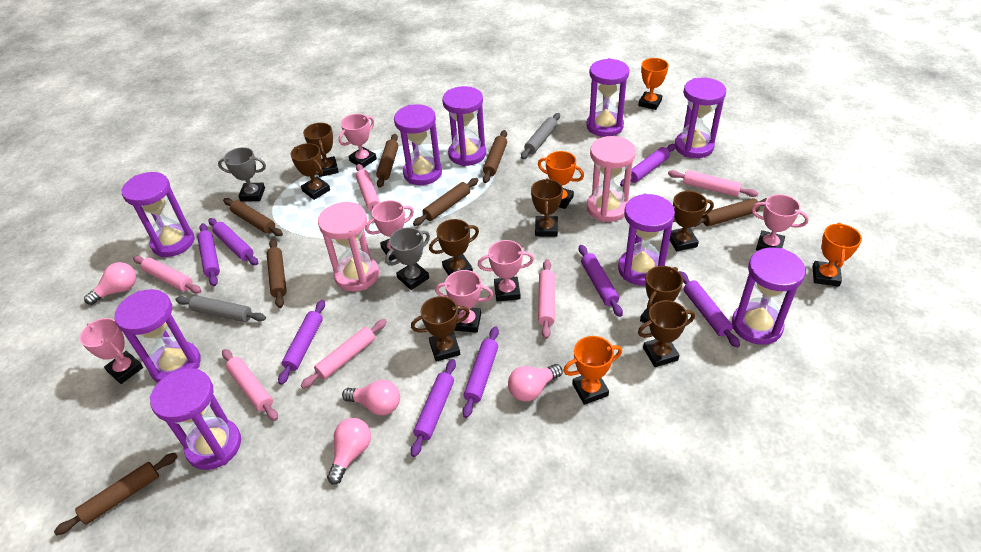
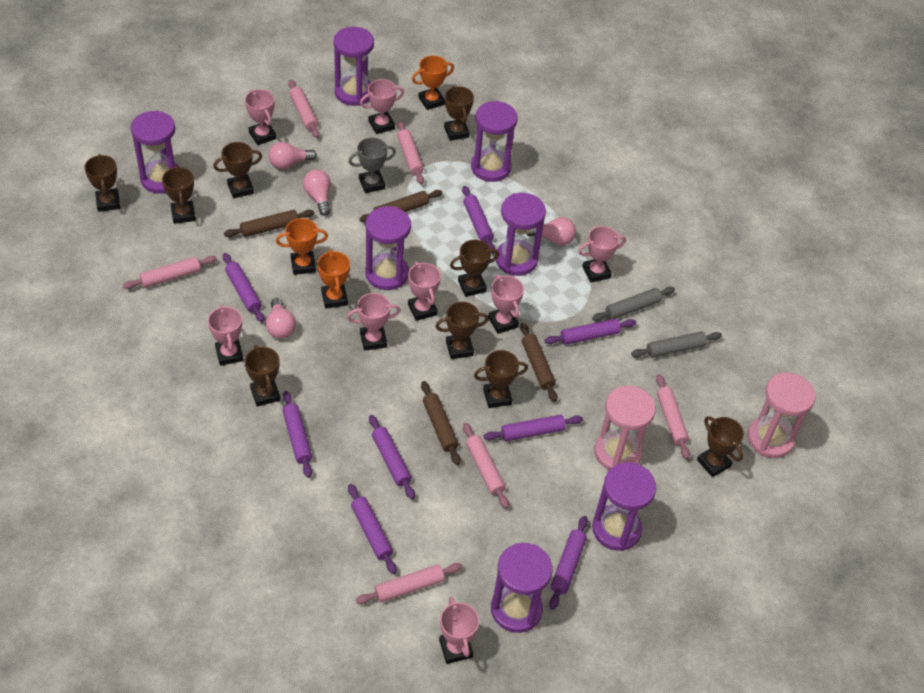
brown rolling pin: 7 -> 4
brown trophy: 8 -> 9
grey trophy: 2 -> 1
orange trophy: 4 -> 3
pink trophy: 6 -> 8
purple hourglass: 9 -> 7

